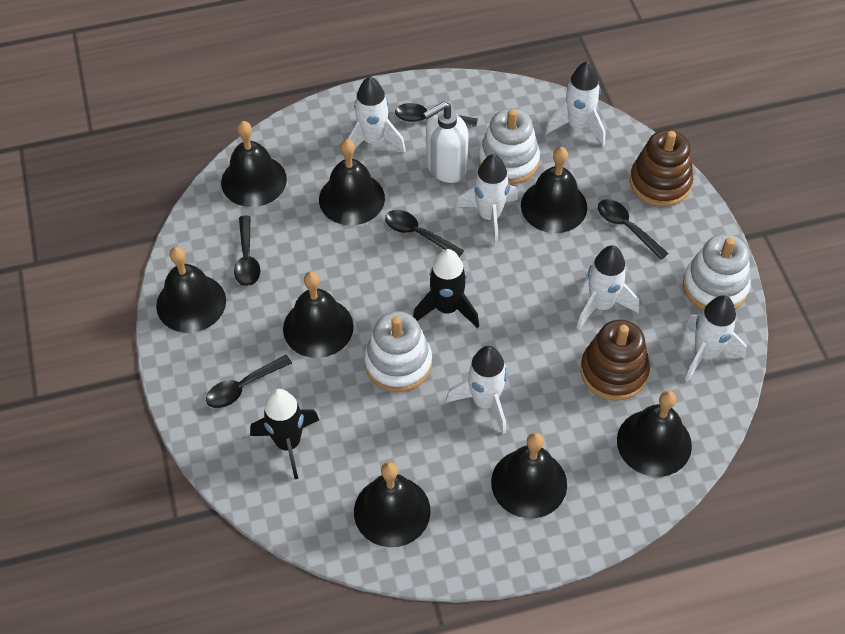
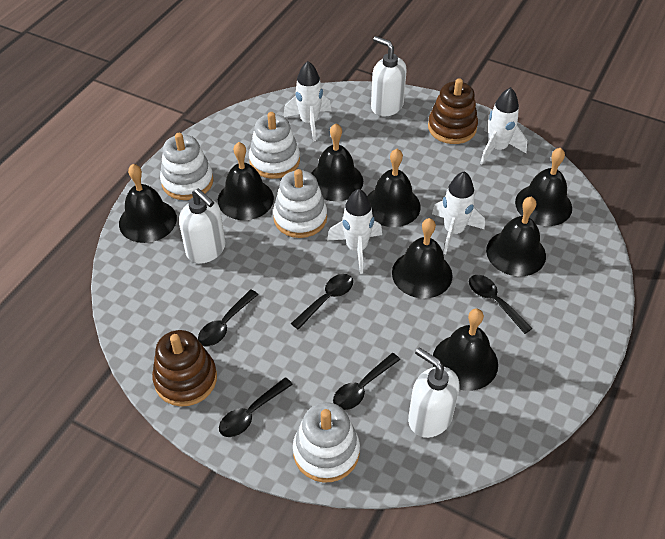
black rocket: 2 -> 0
white rocket: 6 -> 4
white soap dispenser: 1 -> 3
white stacking toy: 3 -> 4

